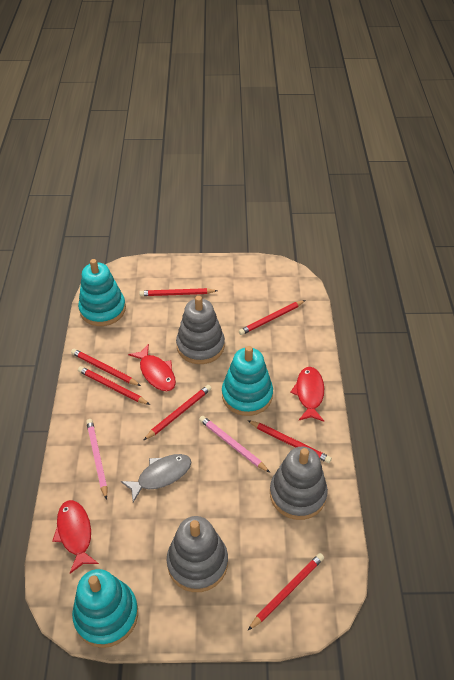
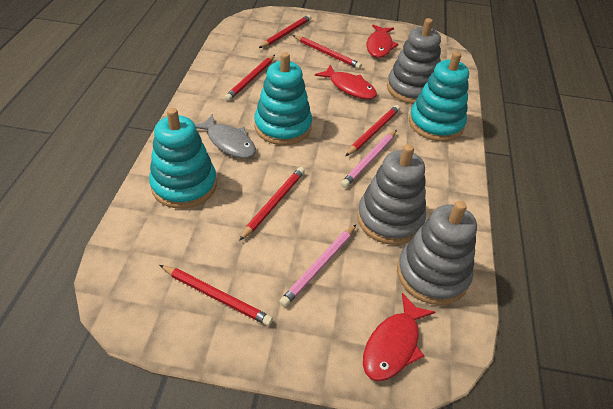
red pencil: 7 -> 6

